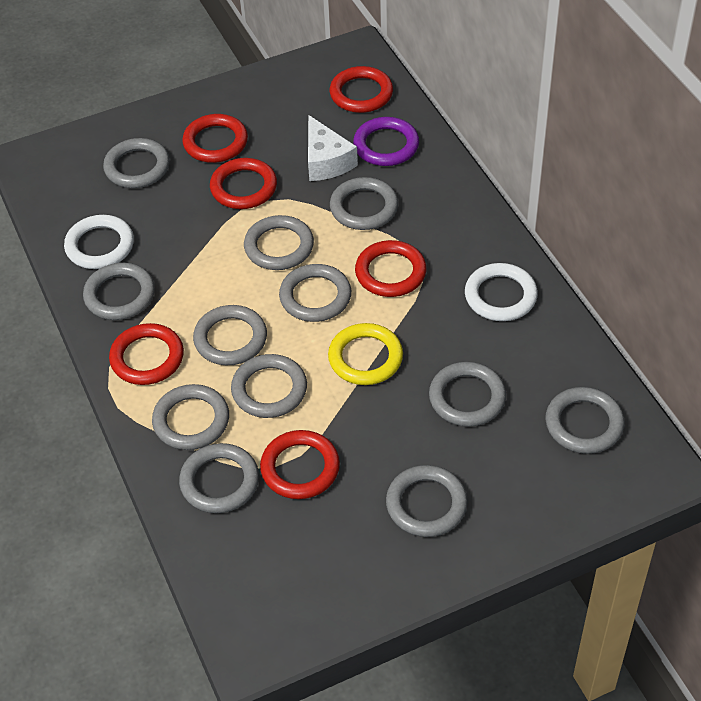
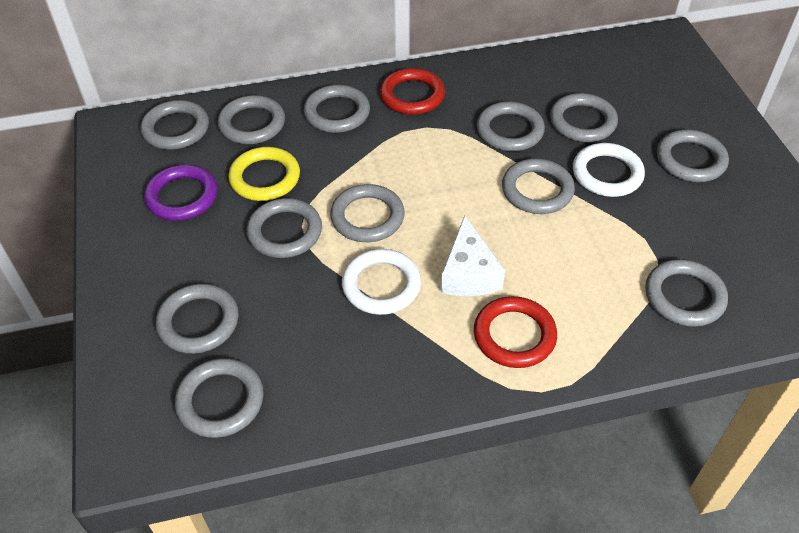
red ring: 6 -> 2

